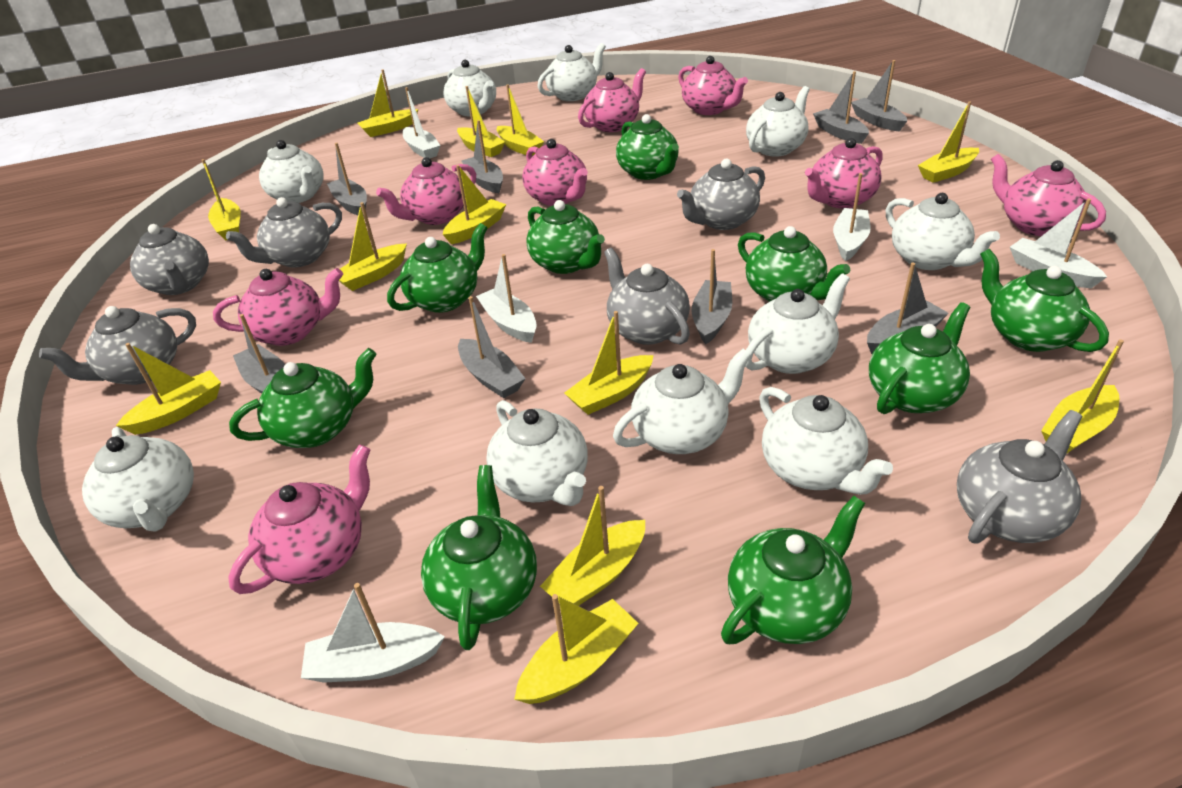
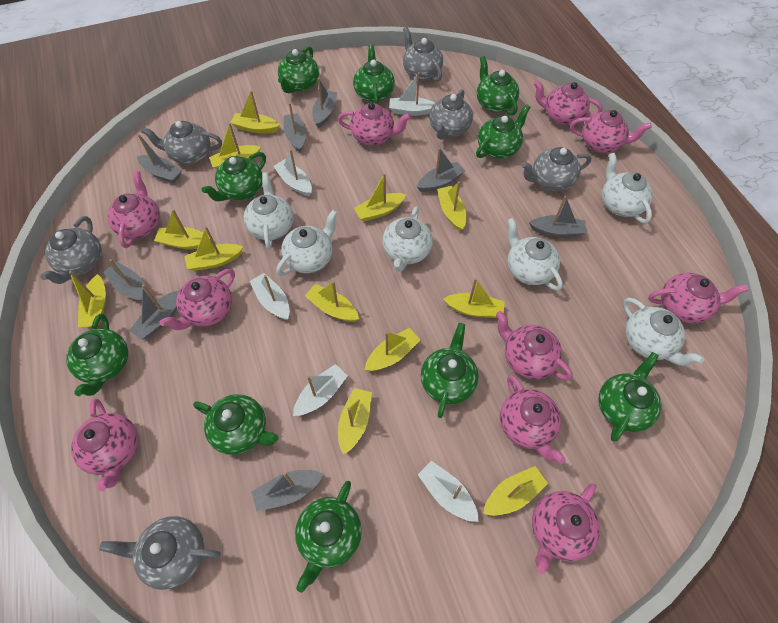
green teapot: 9 -> 10
pink teapot: 8 -> 10
white teapot: 10 -> 6

